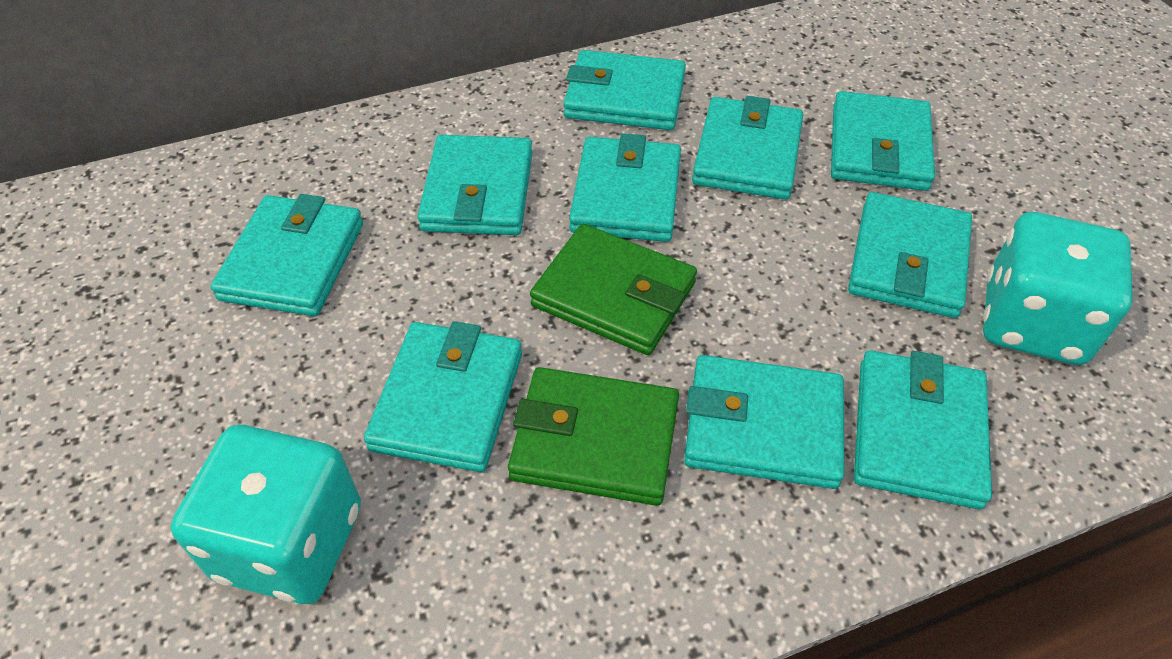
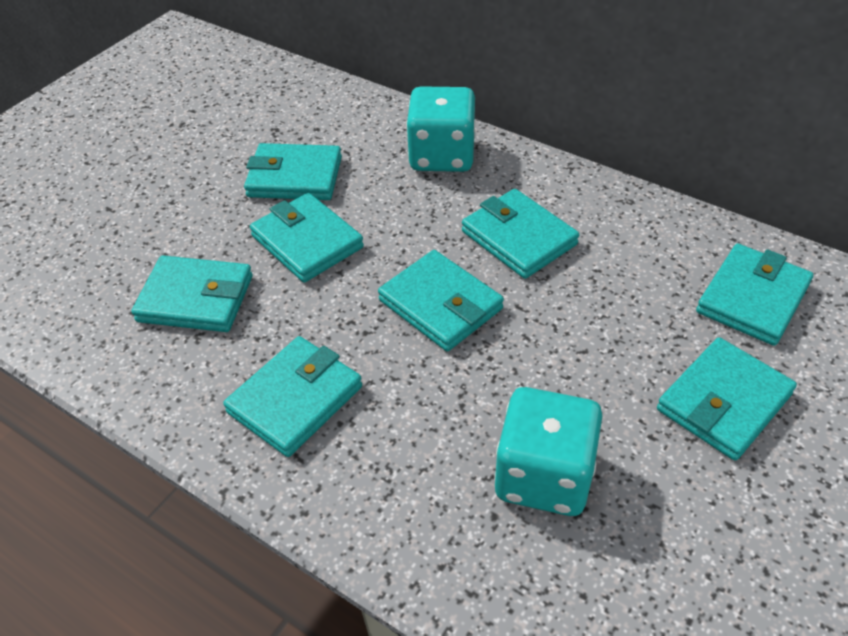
green wallet: 2 -> 0
turquoise wallet: 10 -> 8

